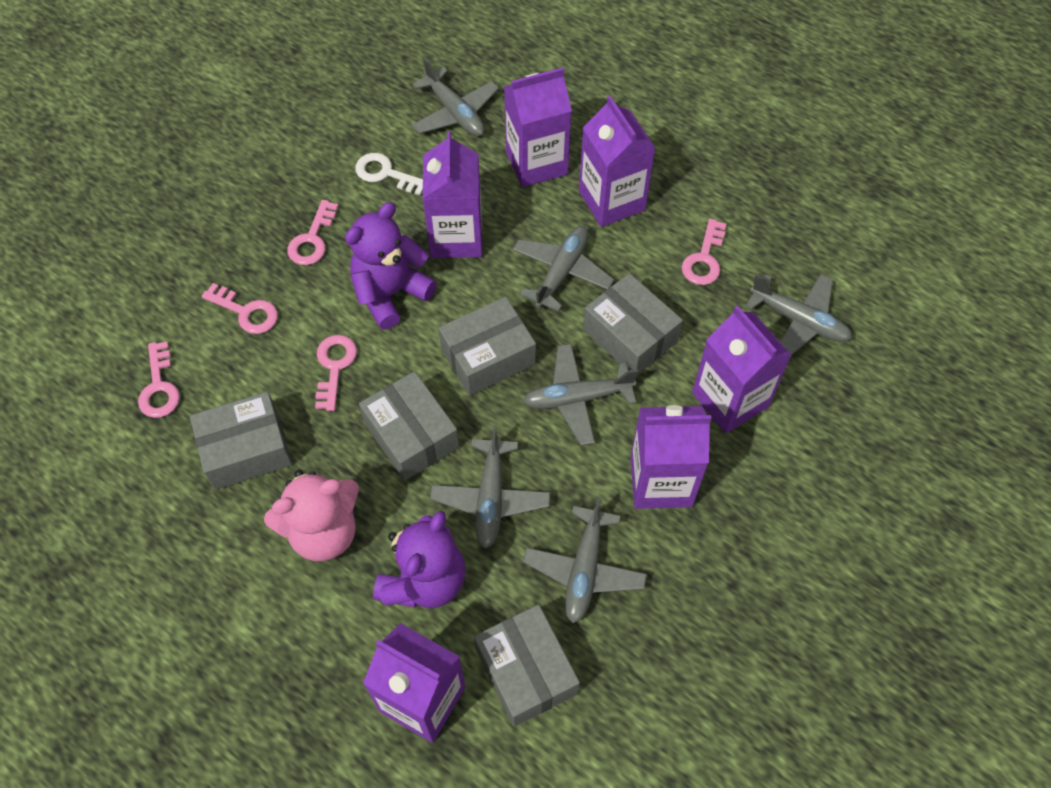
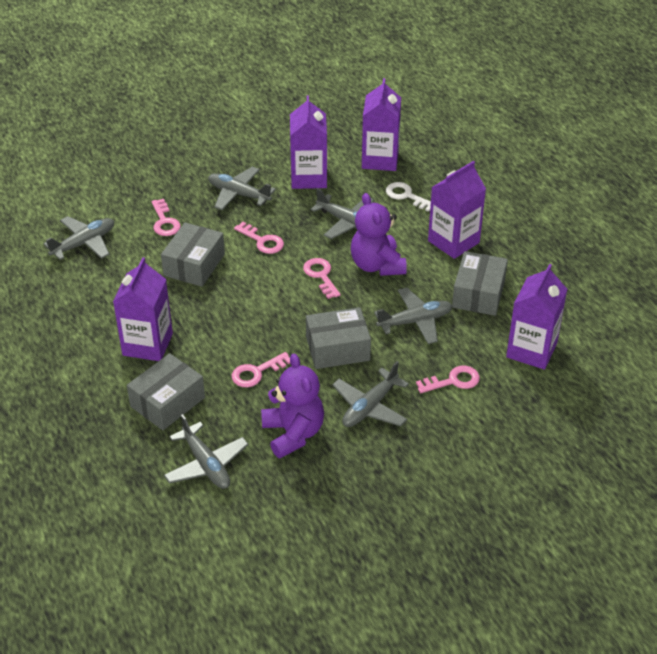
grey box: 5 -> 4
pink teddy bear: 1 -> 0
purple carton: 6 -> 5

